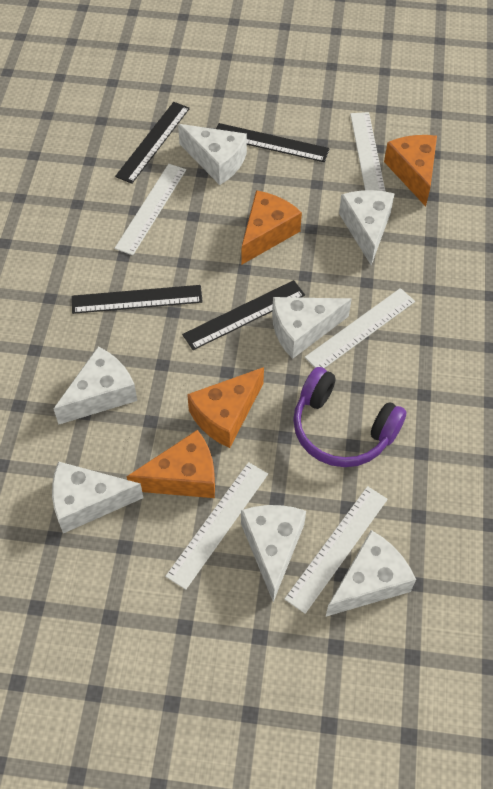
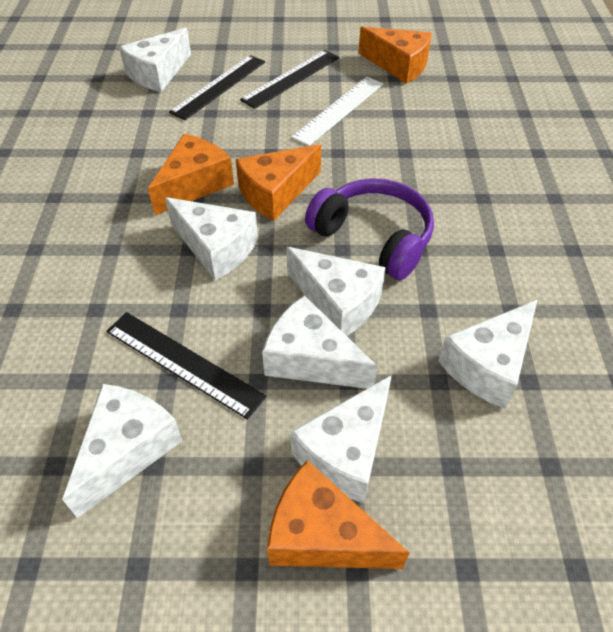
black ruler: 4 -> 3
white ruler: 5 -> 1

